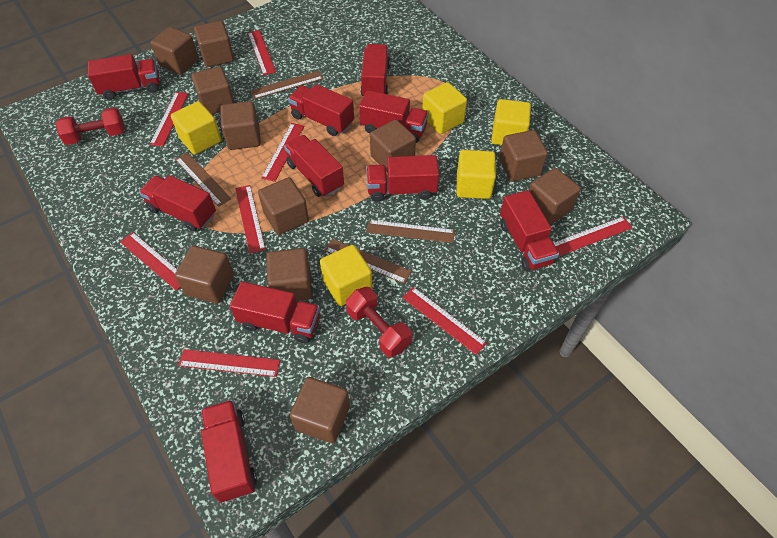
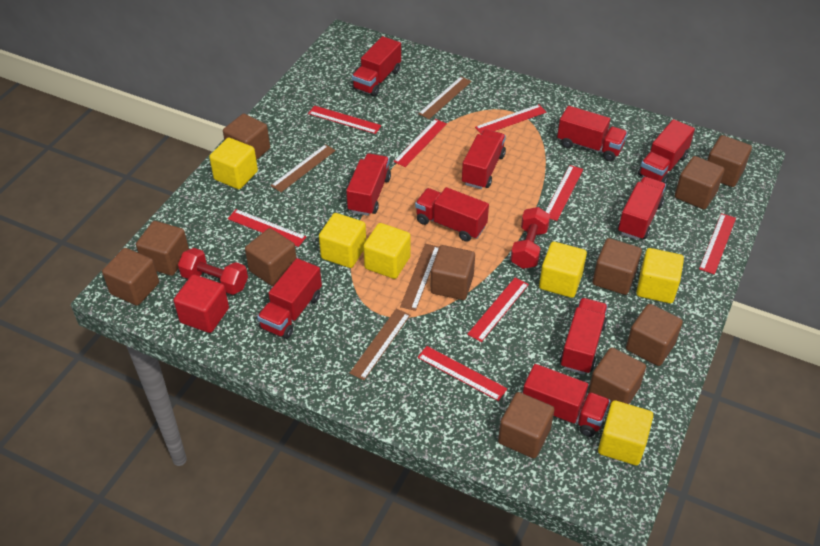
red cube: 0 -> 1
yellow cube: 5 -> 6

